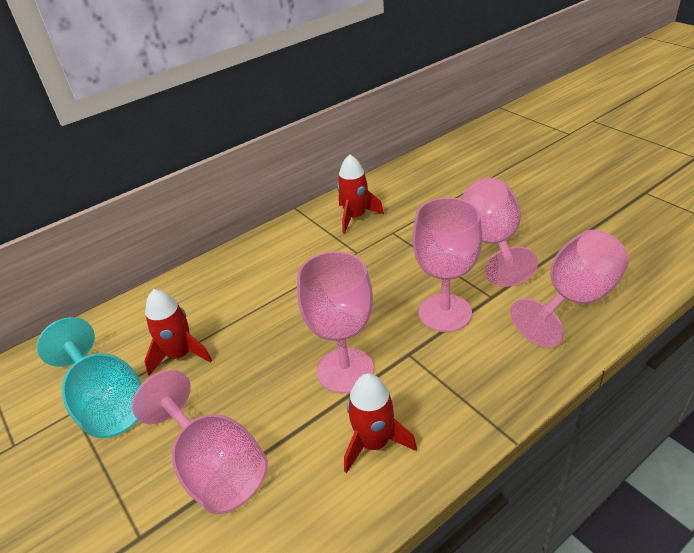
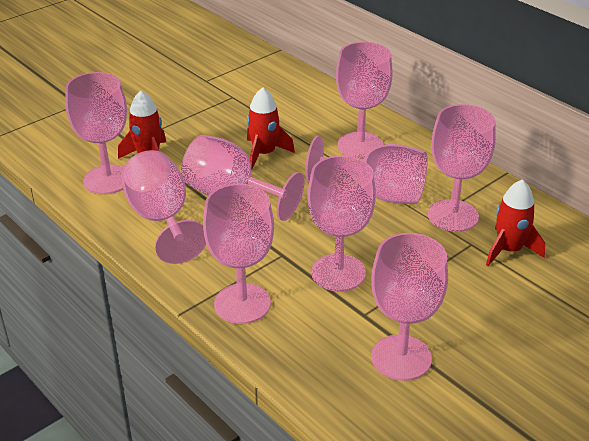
pink goblet: 5 -> 9
turquoise goblet: 1 -> 0

